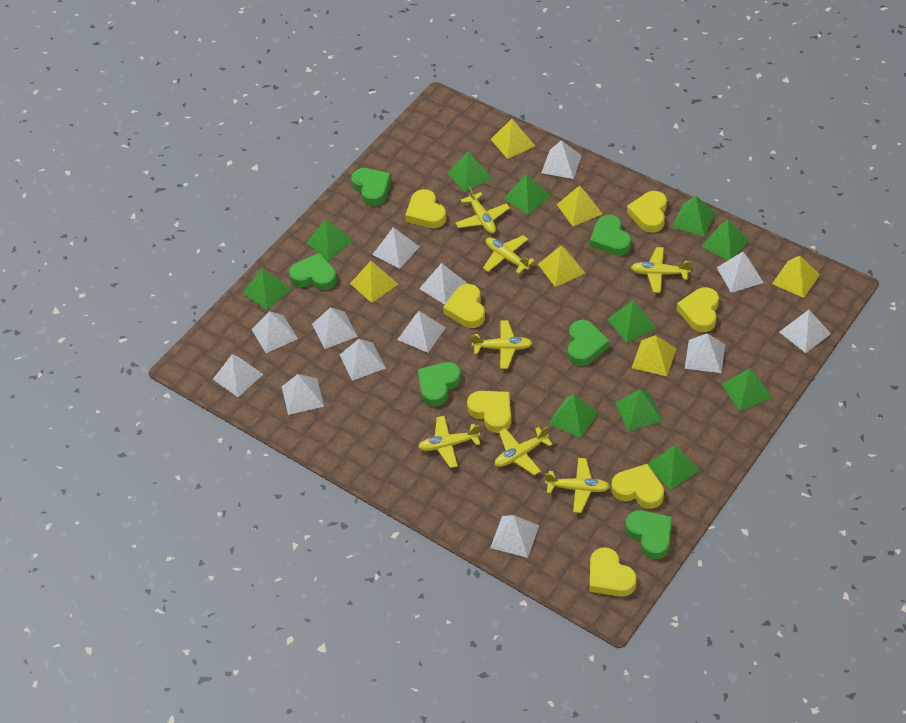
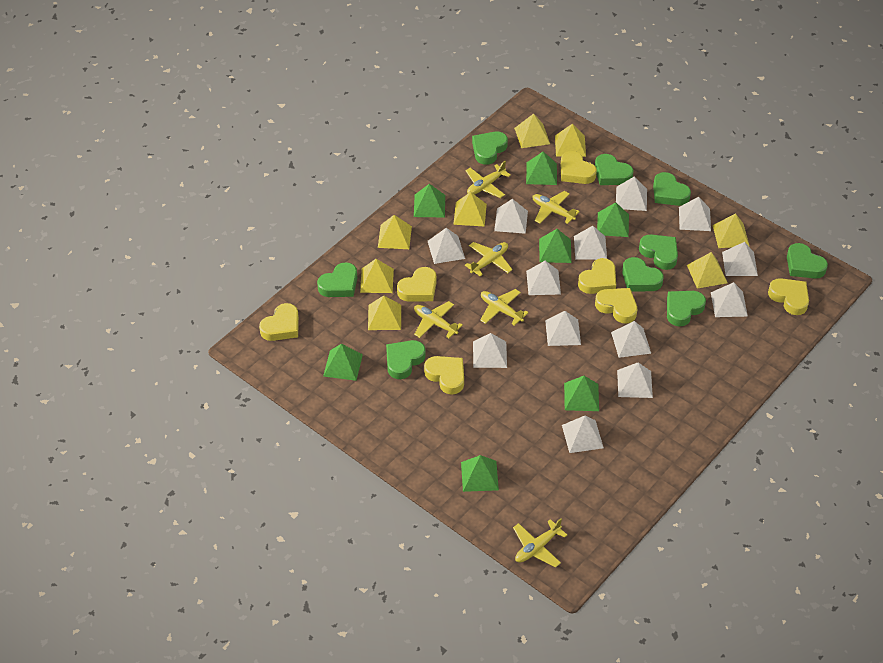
green heart: 6 -> 9
green pyramid: 11 -> 7
yellow plane: 7 -> 6
yellow pyramid: 6 -> 8

